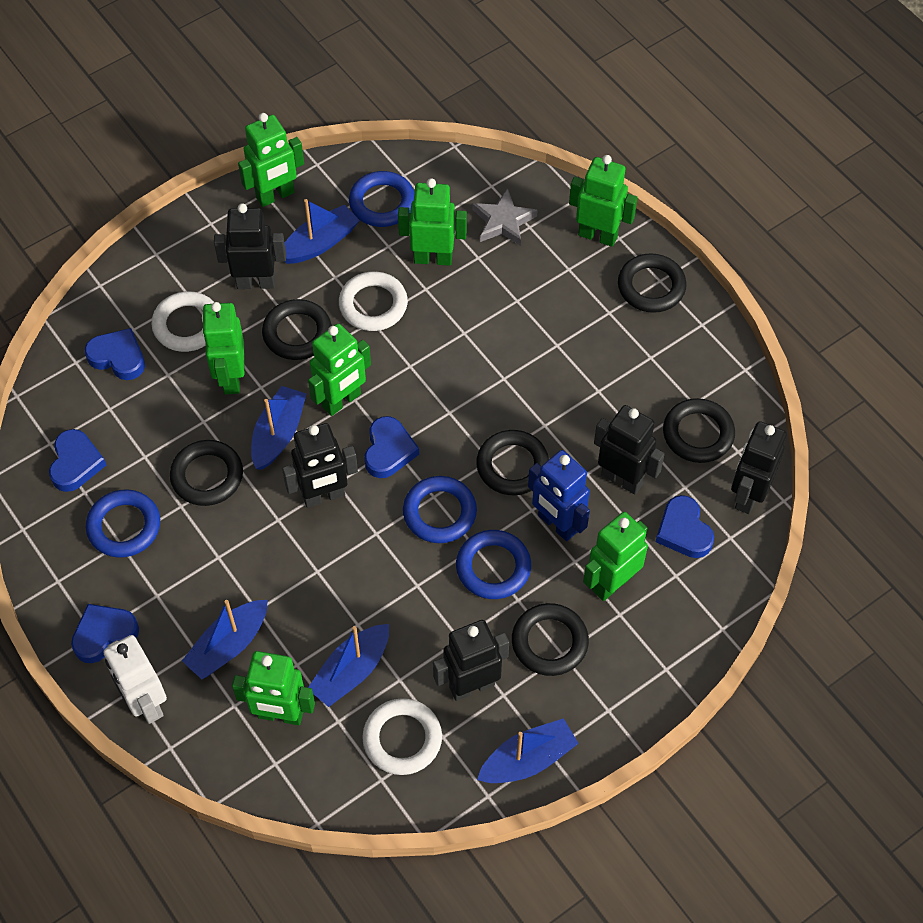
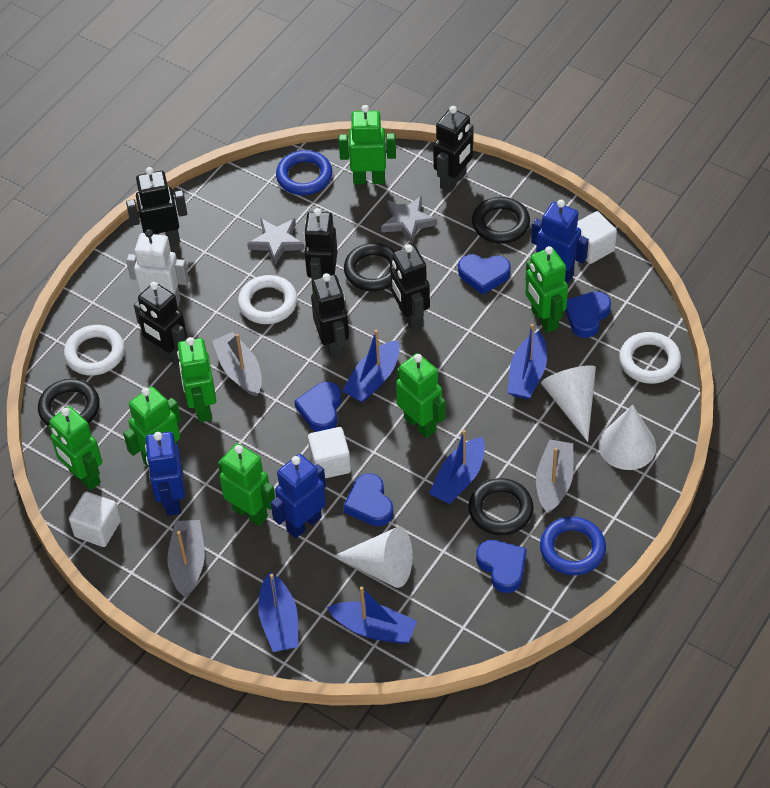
black ring: 6 -> 4
black robot: 5 -> 6
blue ring: 4 -> 2
blue robot: 1 -> 3
grey boat: 0 -> 3
grey star: 1 -> 2
white cone: 0 -> 3
white cube: 0 -> 3

